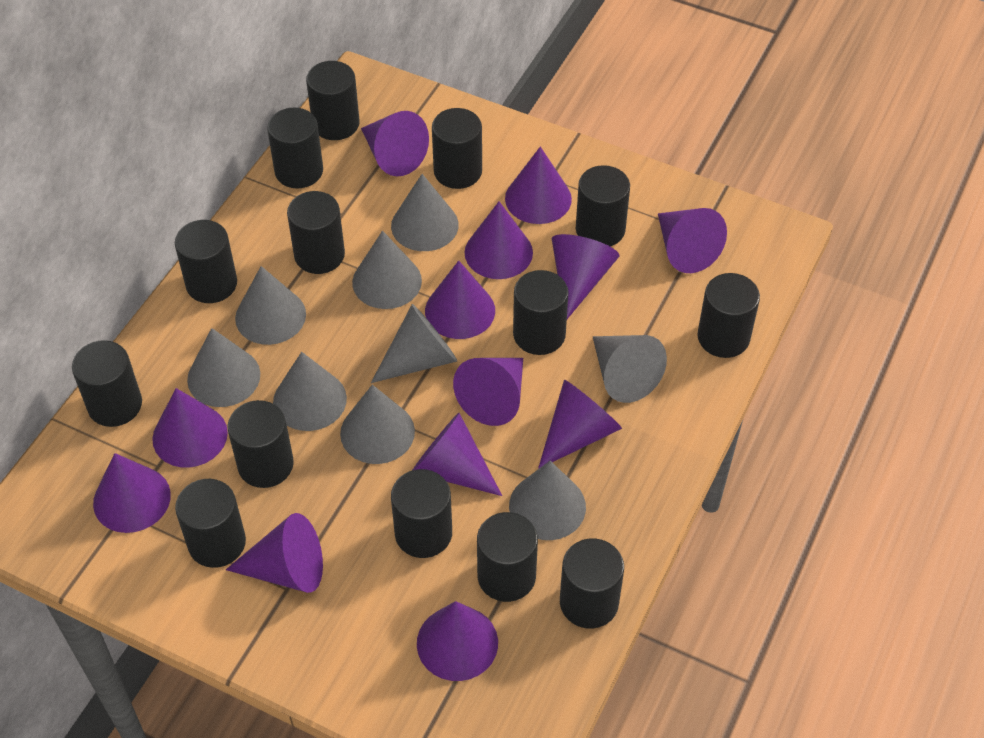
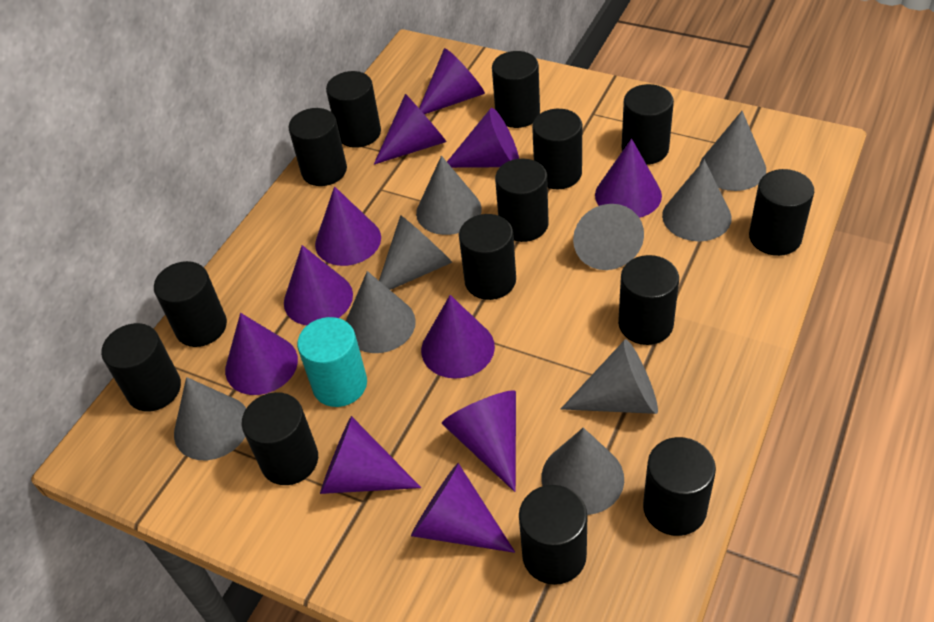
purple cone: 13 -> 11
turquoise cylinder: 0 -> 1

